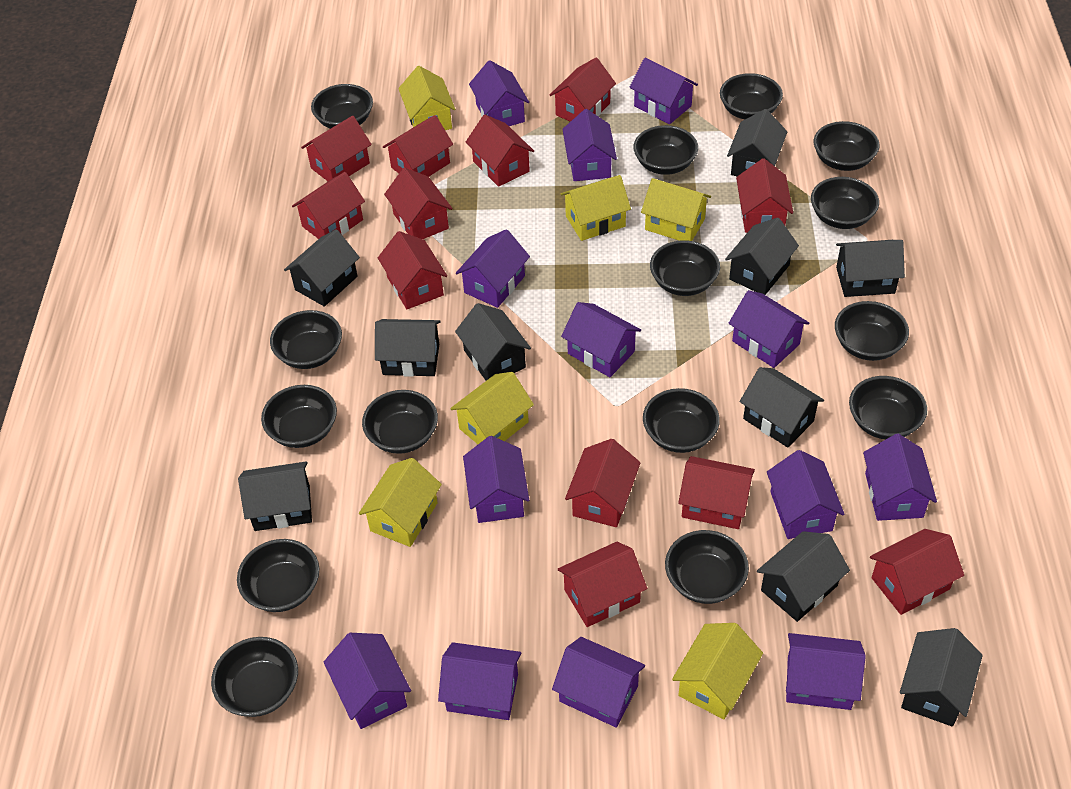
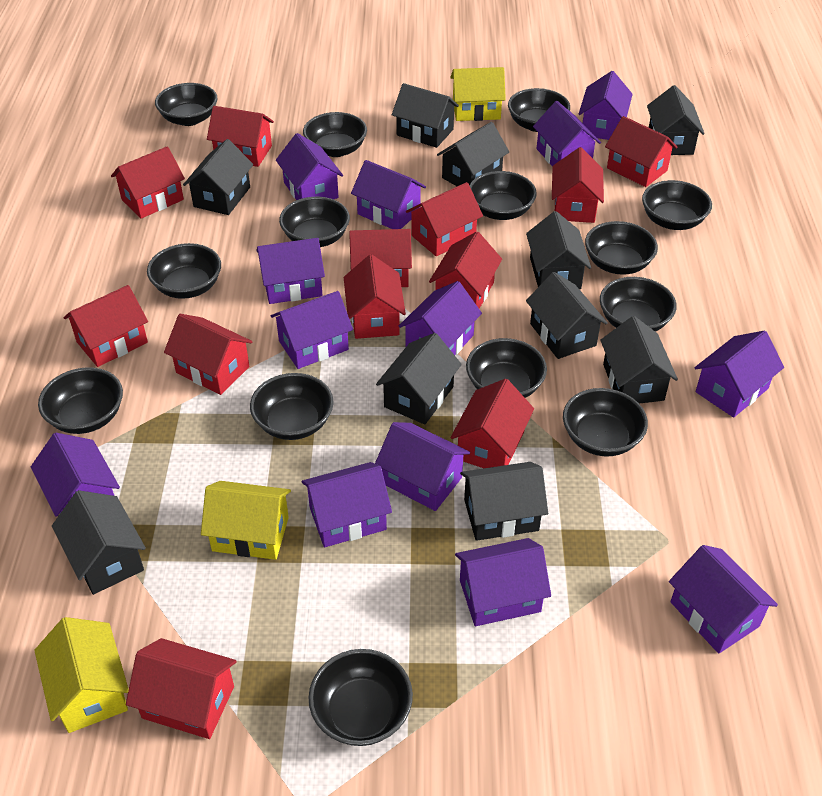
black bowl: 15 -> 14
yellow house: 6 -> 3

